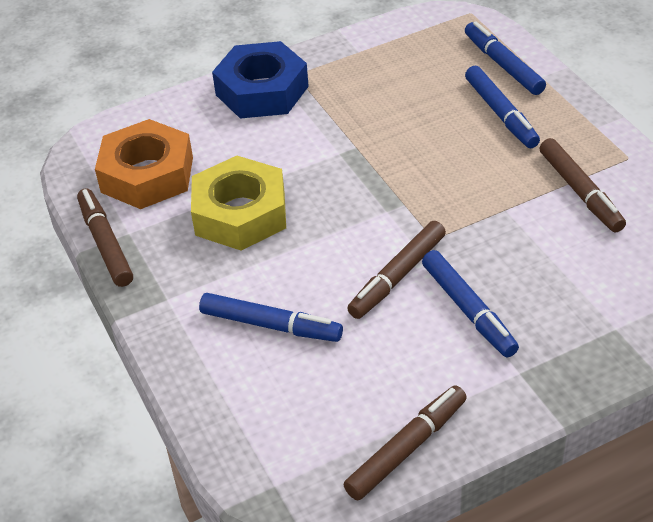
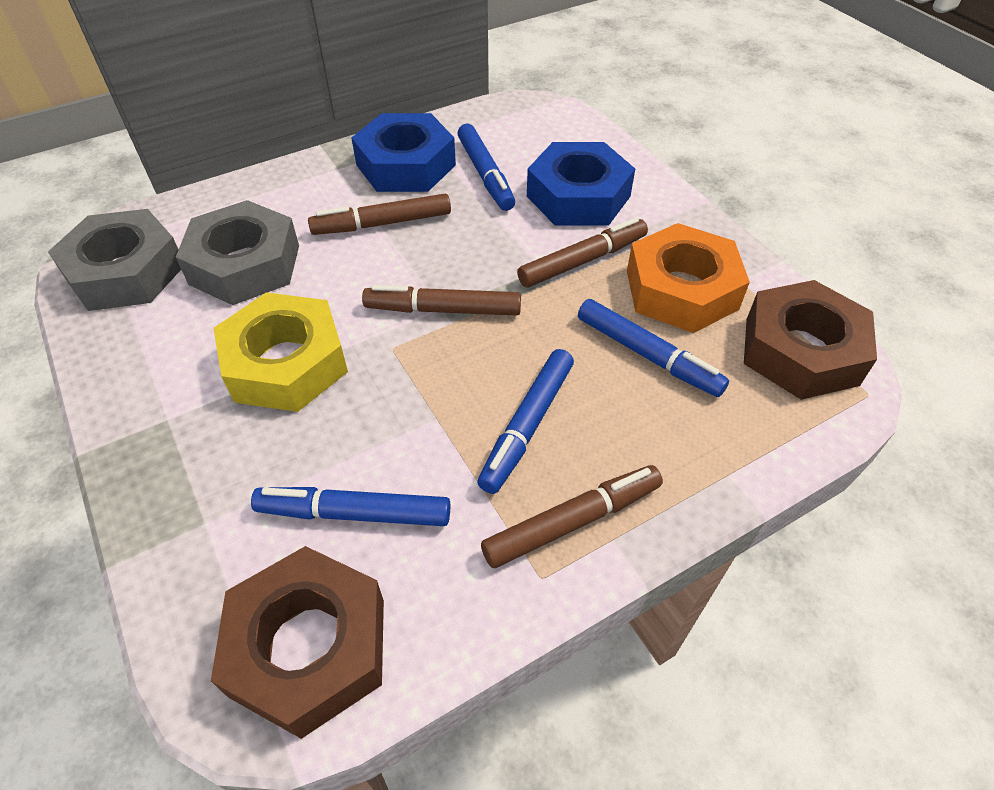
blue nut: 1 -> 2
brown nut: 0 -> 2
grey nut: 0 -> 2

